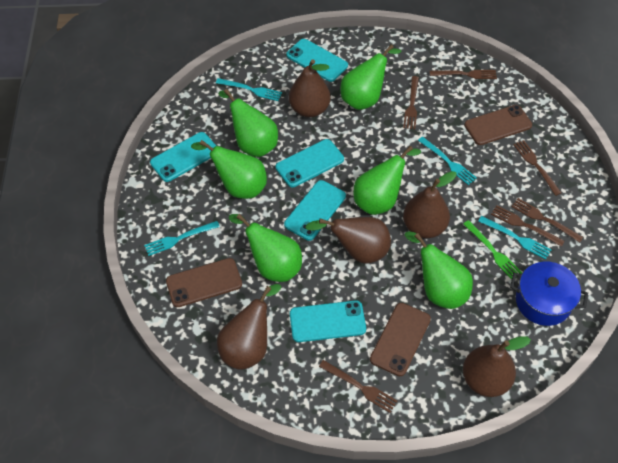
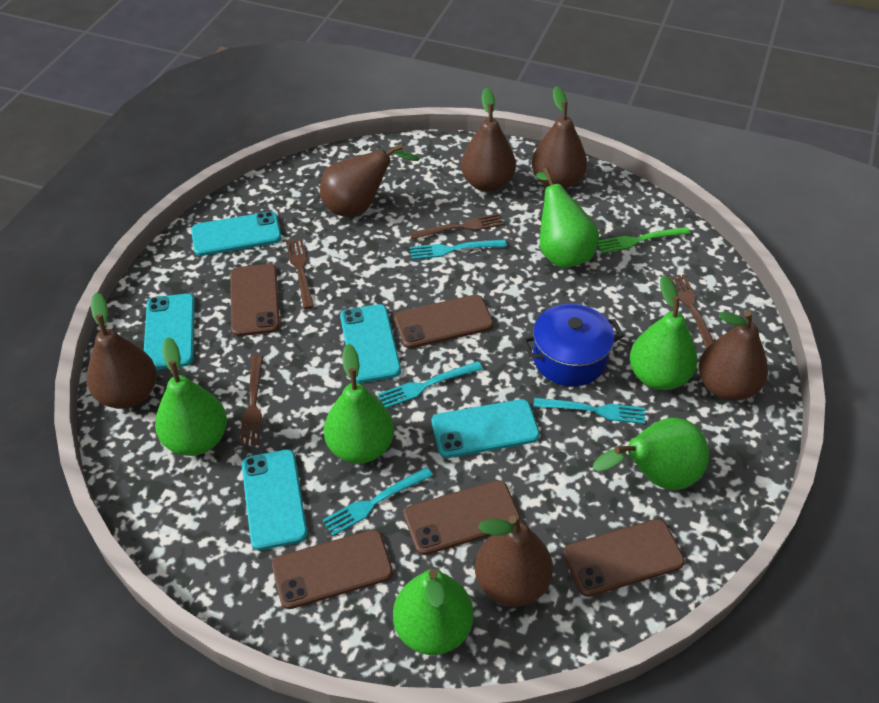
brown fork: 6 -> 4
brown pear: 5 -> 6
brown phone: 3 -> 5

